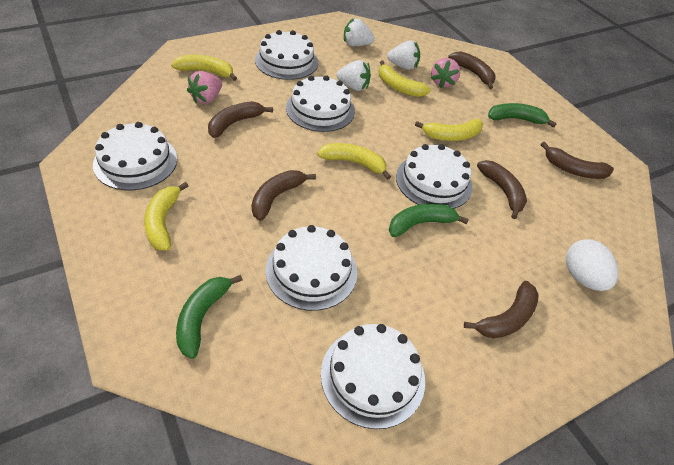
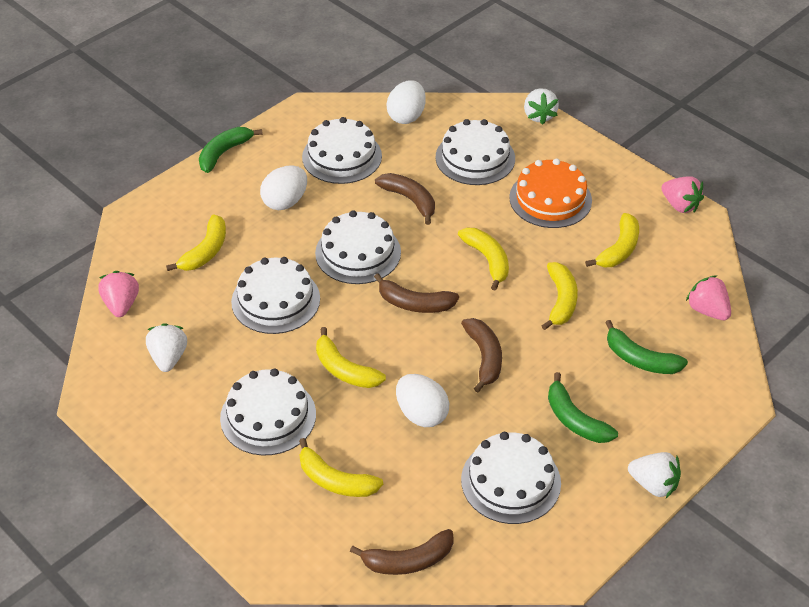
brown banana: 6 -> 4
orange cake: 0 -> 1
pink strawberry: 2 -> 3
white egg: 1 -> 3
yellow banana: 5 -> 6

